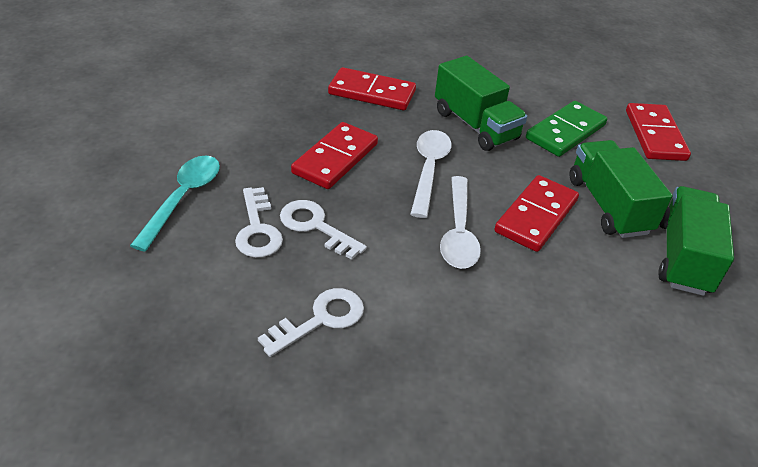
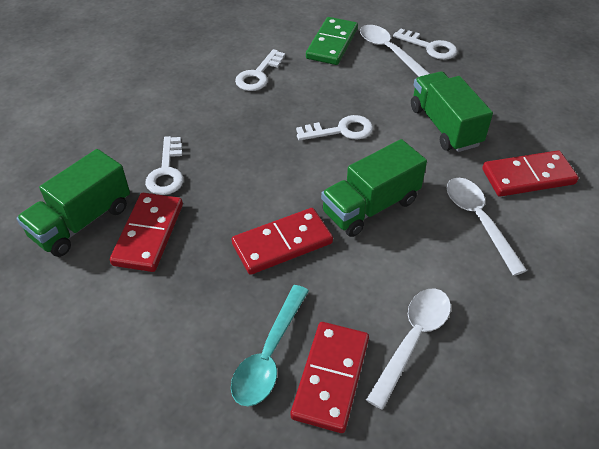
white key: 3 -> 4
white spoon: 2 -> 3

